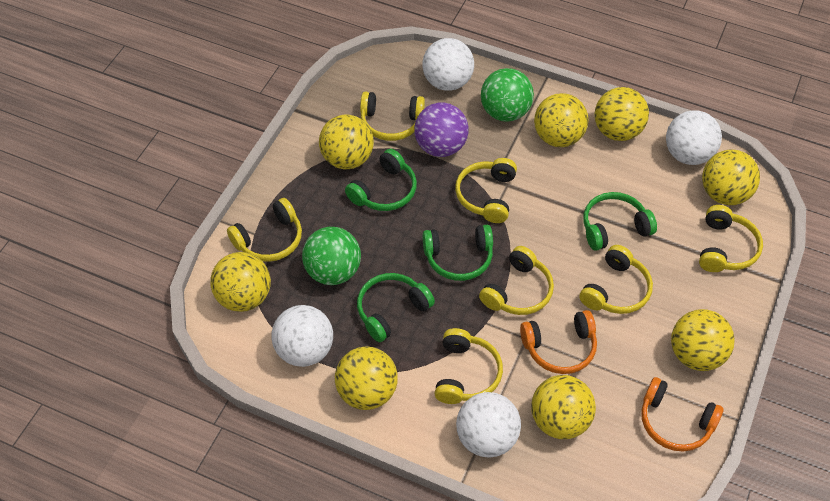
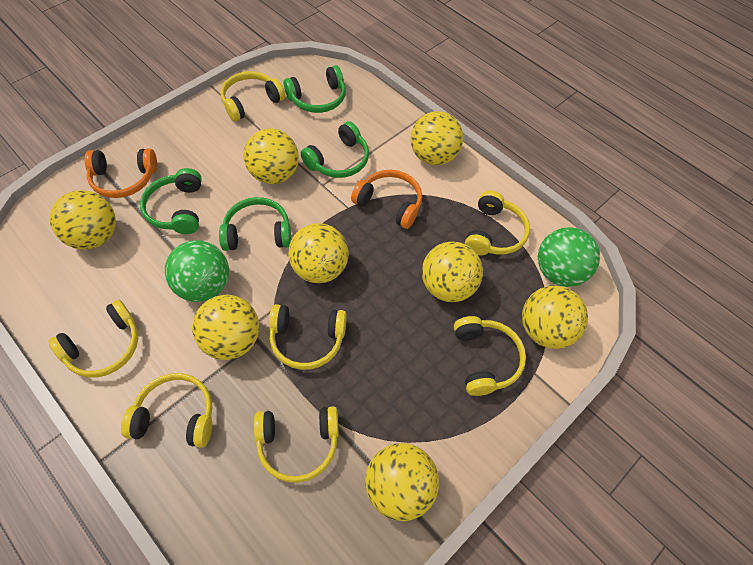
purple ball: 1 -> 0
white ball: 4 -> 0

